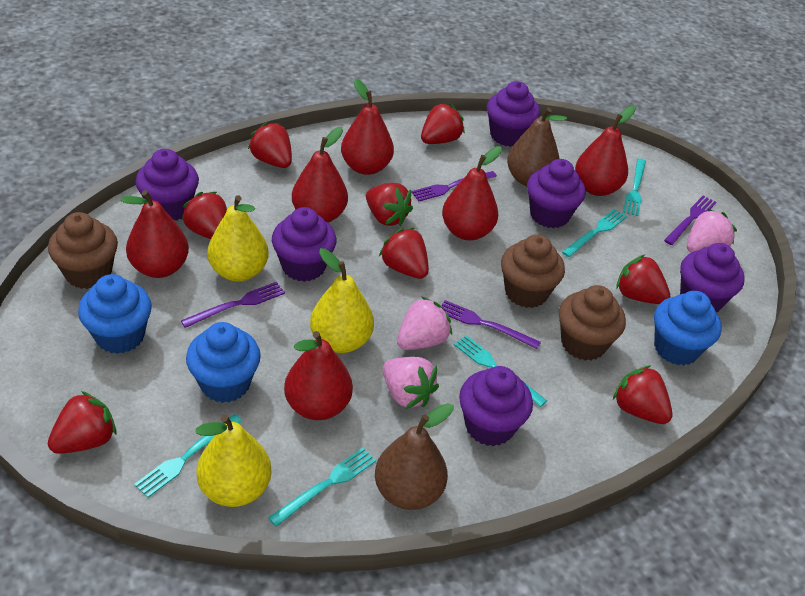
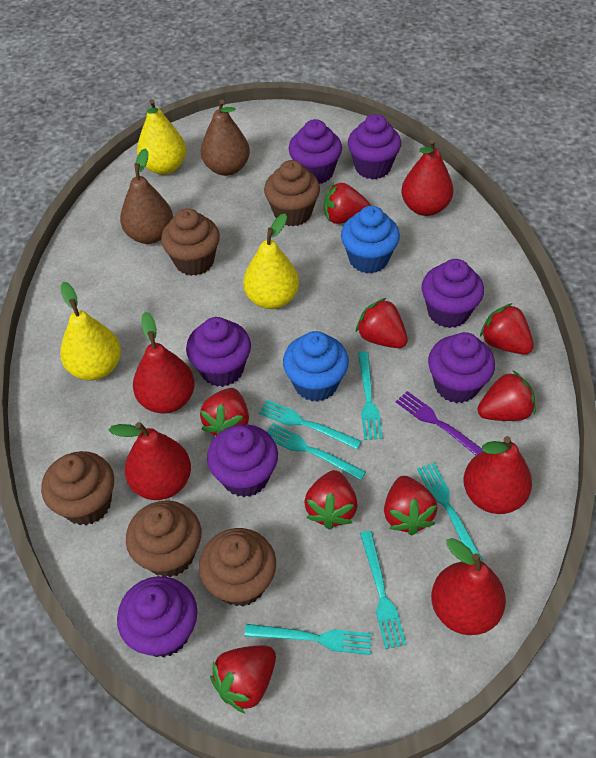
blue cupcake: 3 -> 2
brown cupcake: 3 -> 5
pink strawberry: 3 -> 0
purple cupcake: 6 -> 7
purple fork: 4 -> 1
red pear: 6 -> 5
turquoise fork: 5 -> 6

